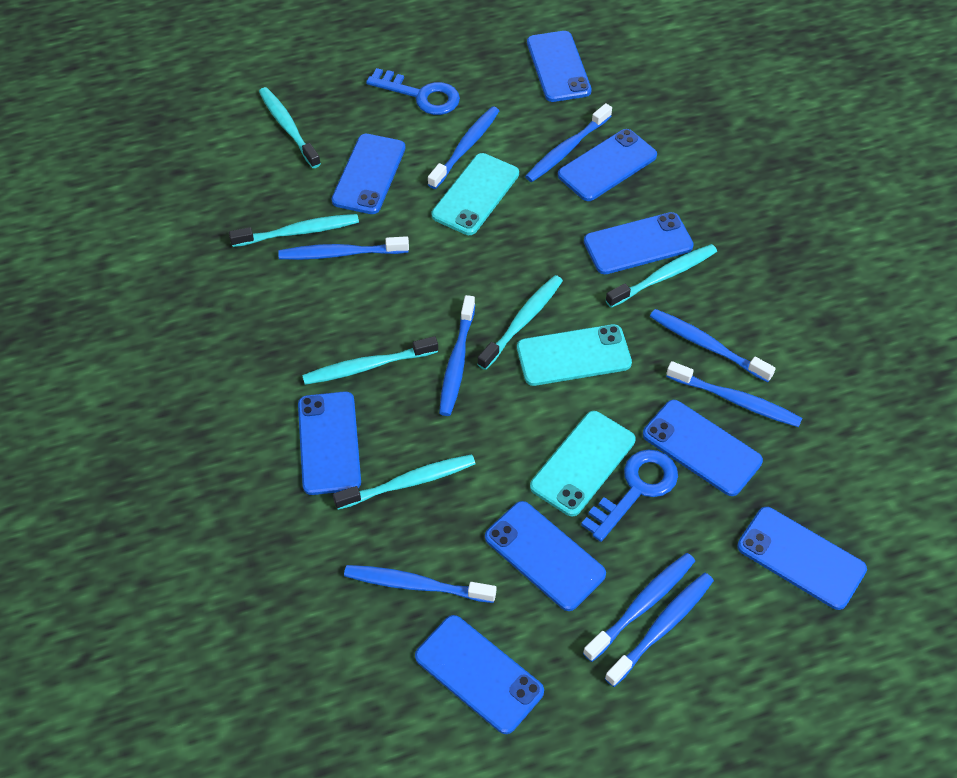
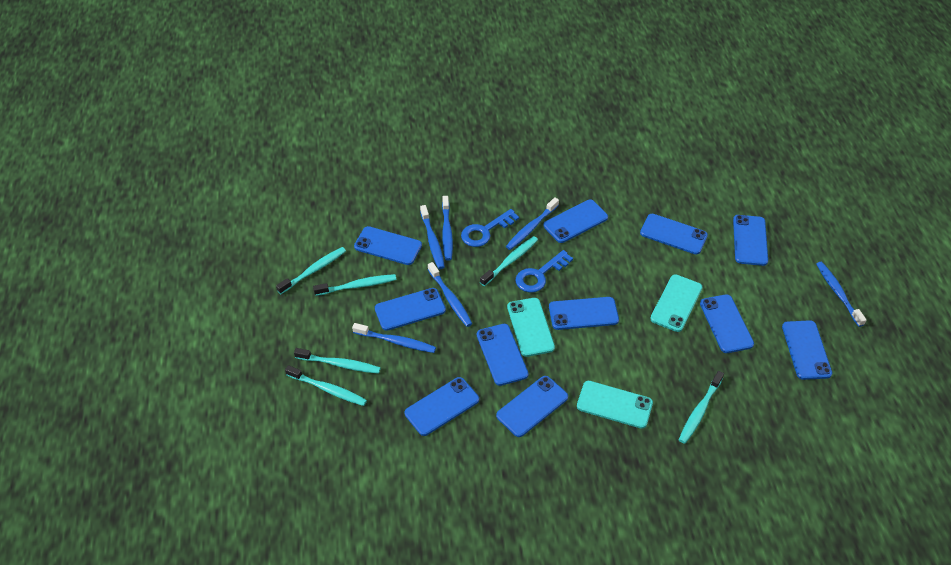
blue phone: 9 -> 11
blue toothbrush: 9 -> 6

